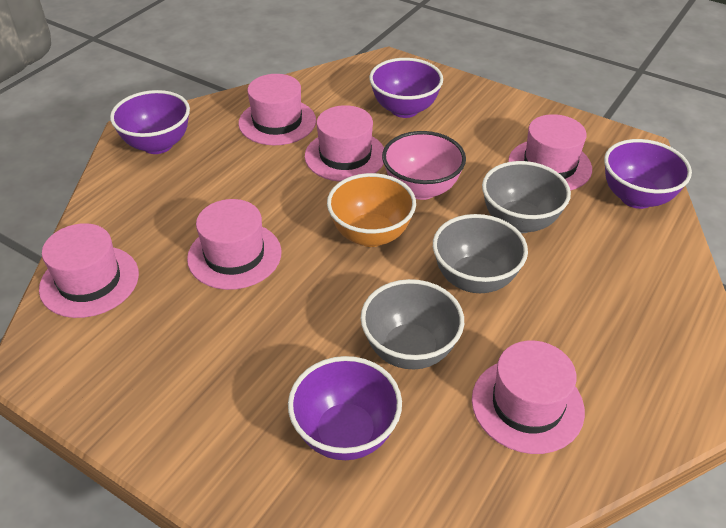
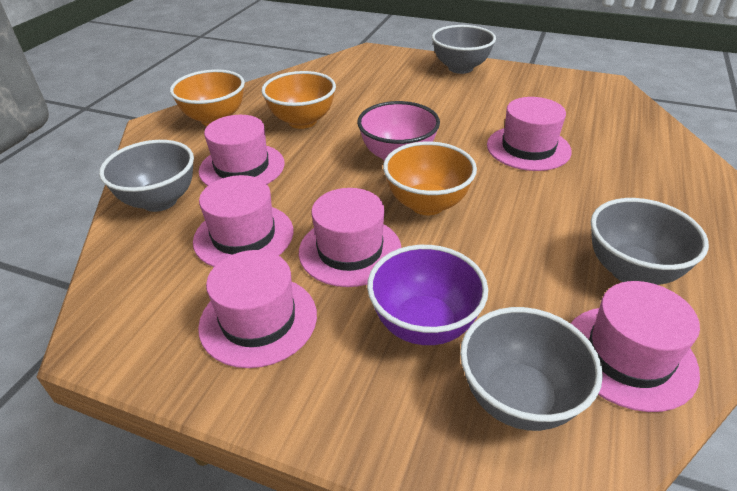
grey bowl: 3 -> 4
orange bowl: 1 -> 3
purple bowl: 4 -> 1

